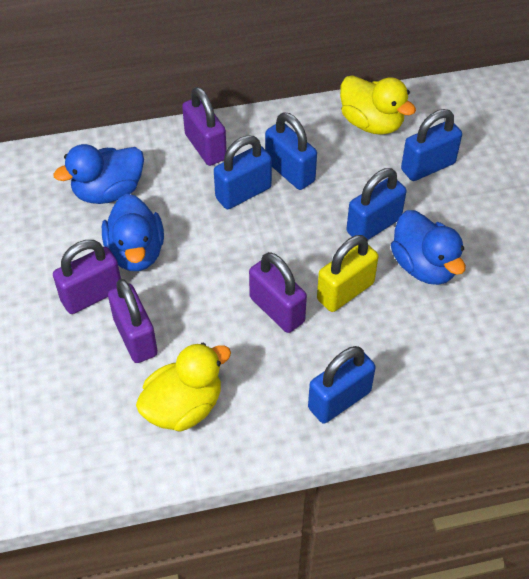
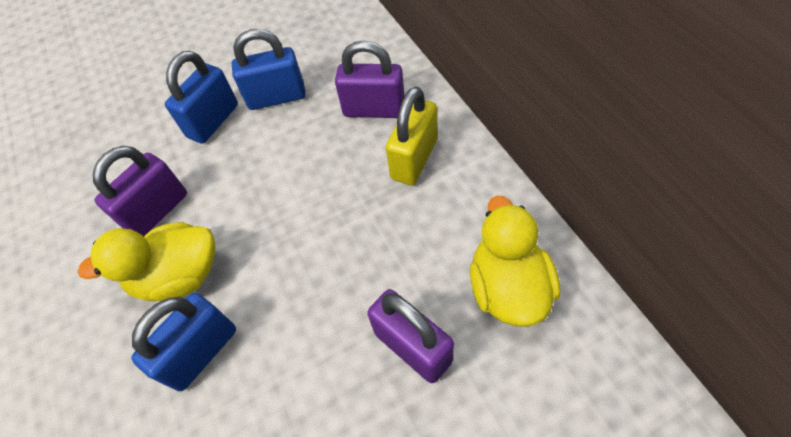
blue duck: 3 -> 0
blue padlock: 5 -> 3
purple padlock: 4 -> 3

